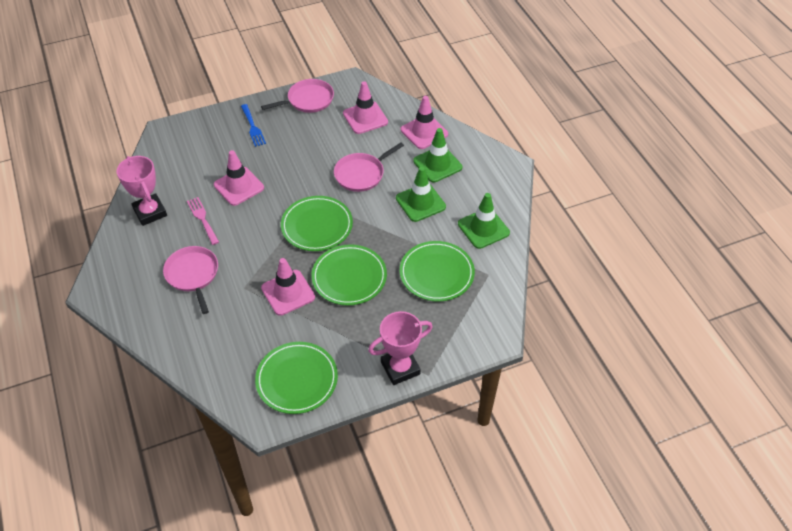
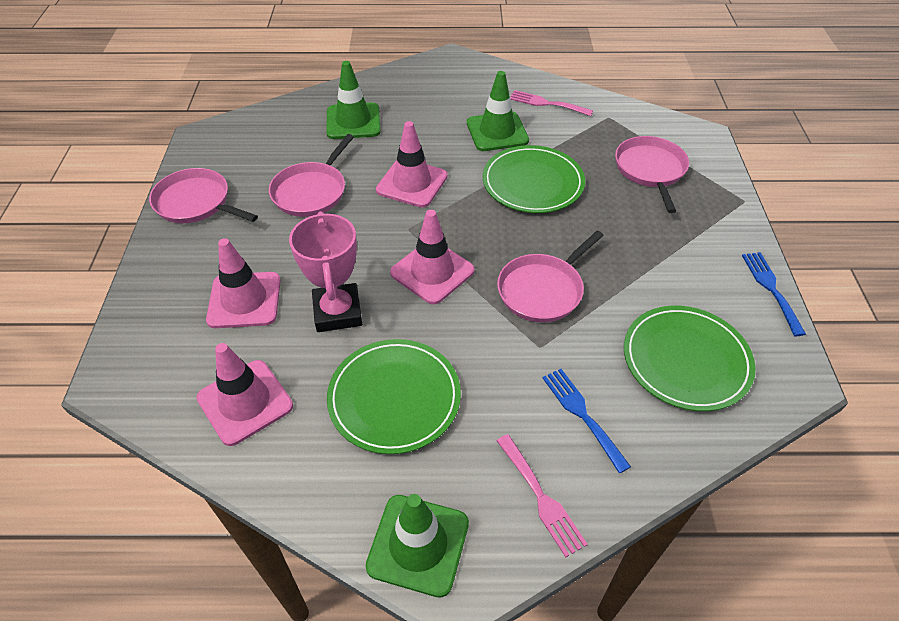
blue fork: 1 -> 2
green plate: 4 -> 3
pink fork: 1 -> 2
pink pan: 3 -> 4
pink trophy: 2 -> 1

